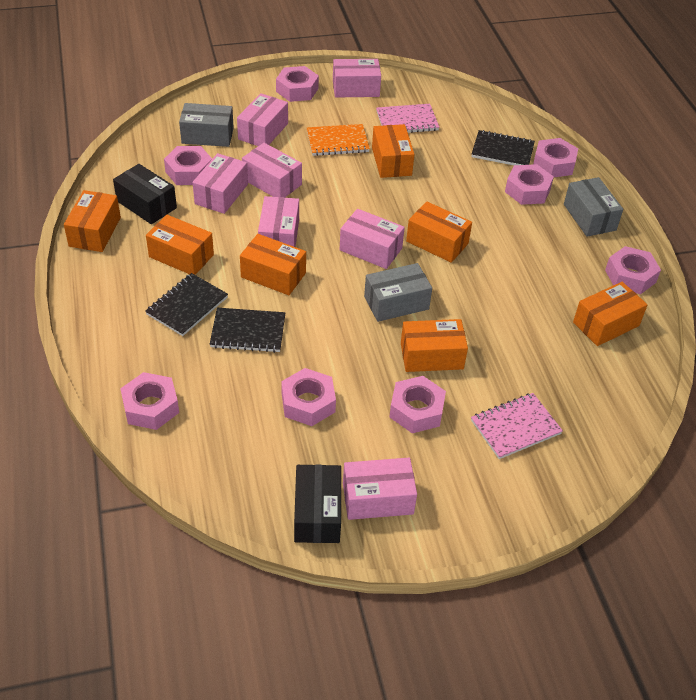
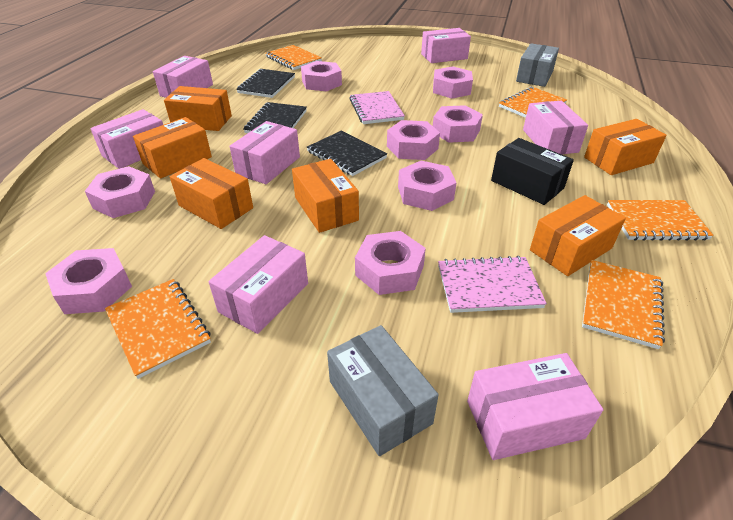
black box: 2 -> 1
grey box: 3 -> 2
orange box: 7 -> 6
orange notebook: 1 -> 5

